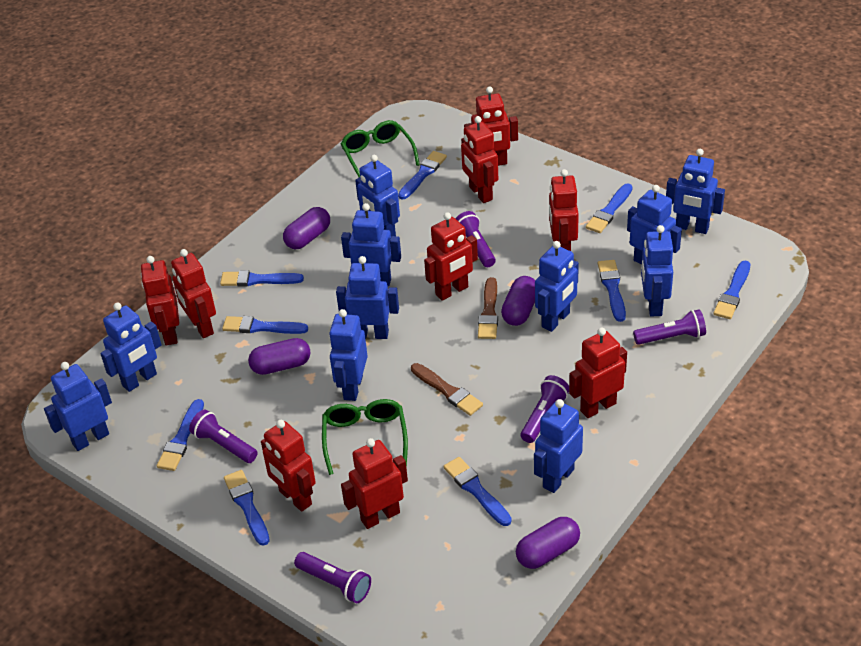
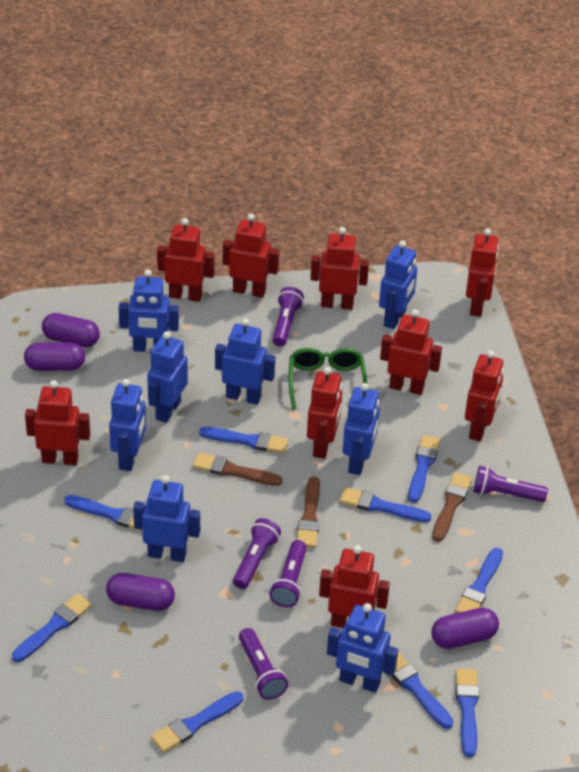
blue robot: 11 -> 8
brown brush: 2 -> 3
green glasses: 2 -> 1

